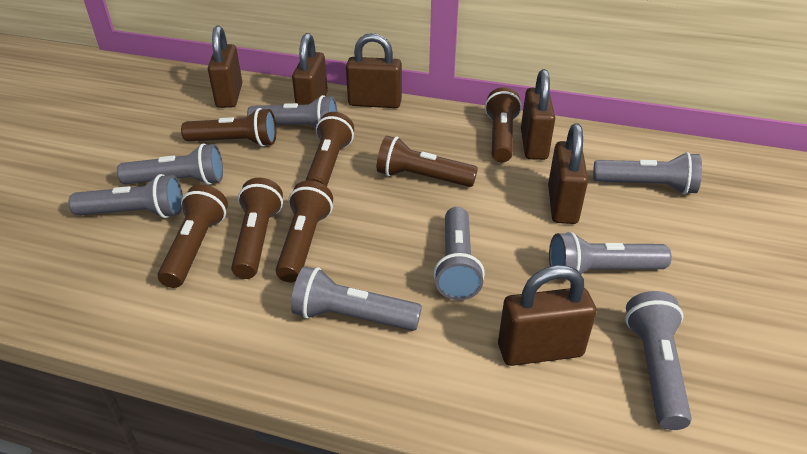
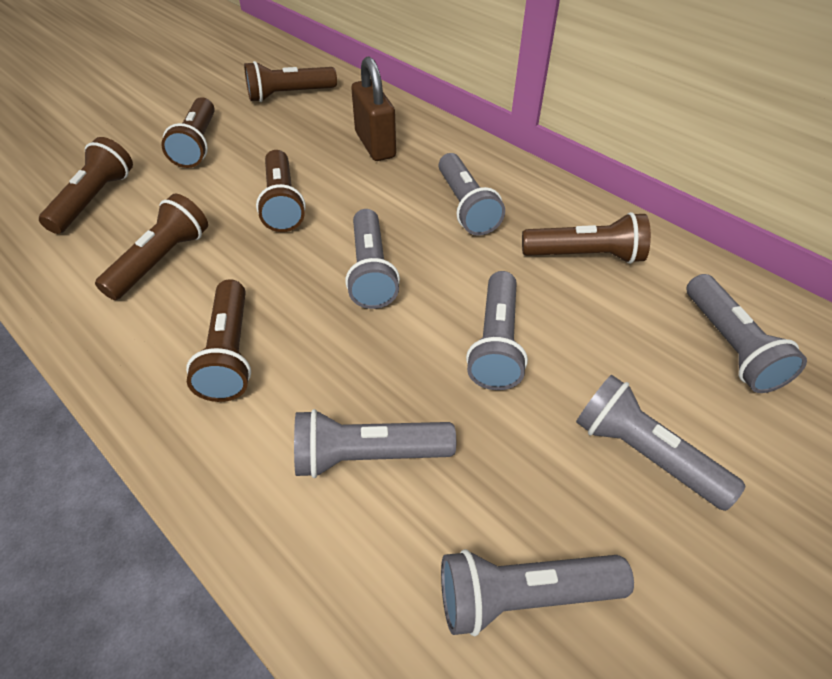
brown padlock: 6 -> 1
grey flashlight: 8 -> 7

